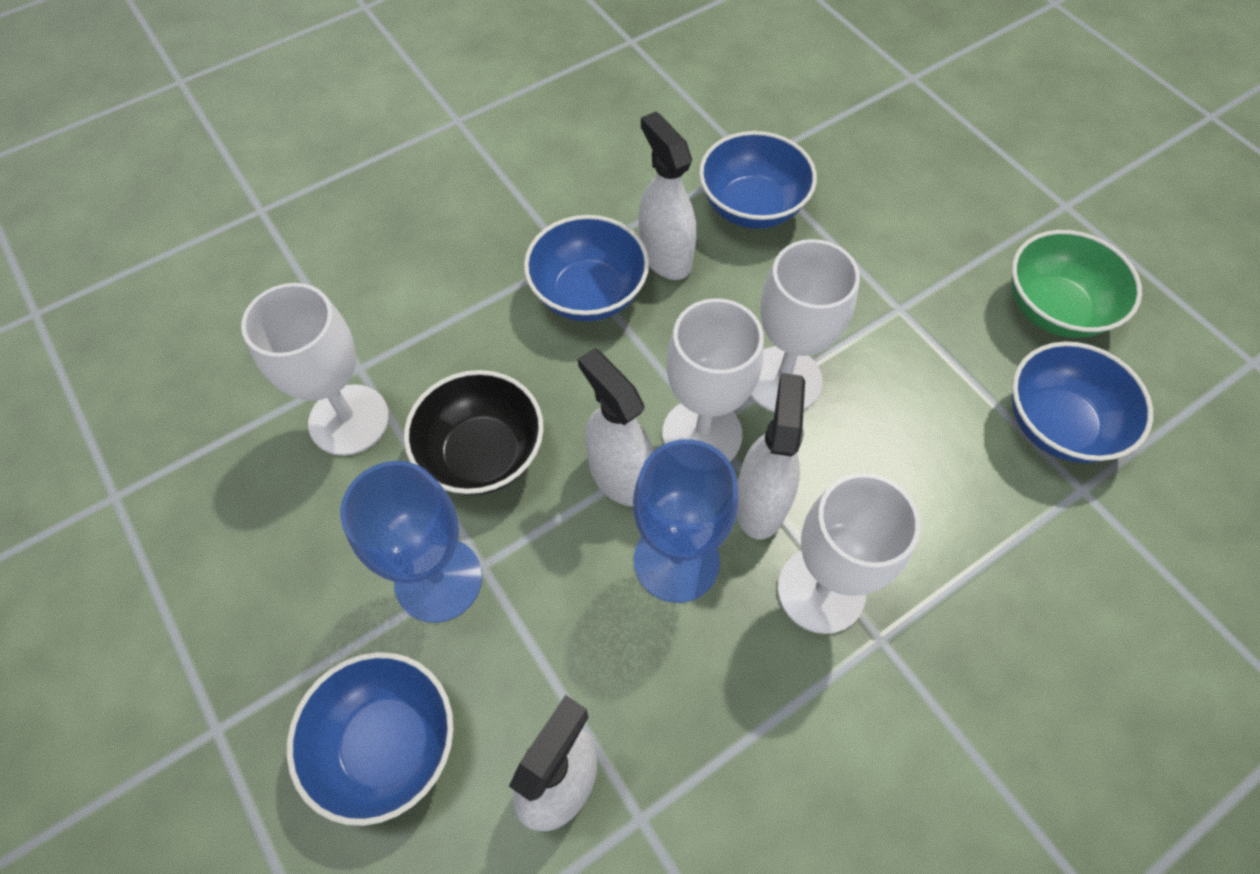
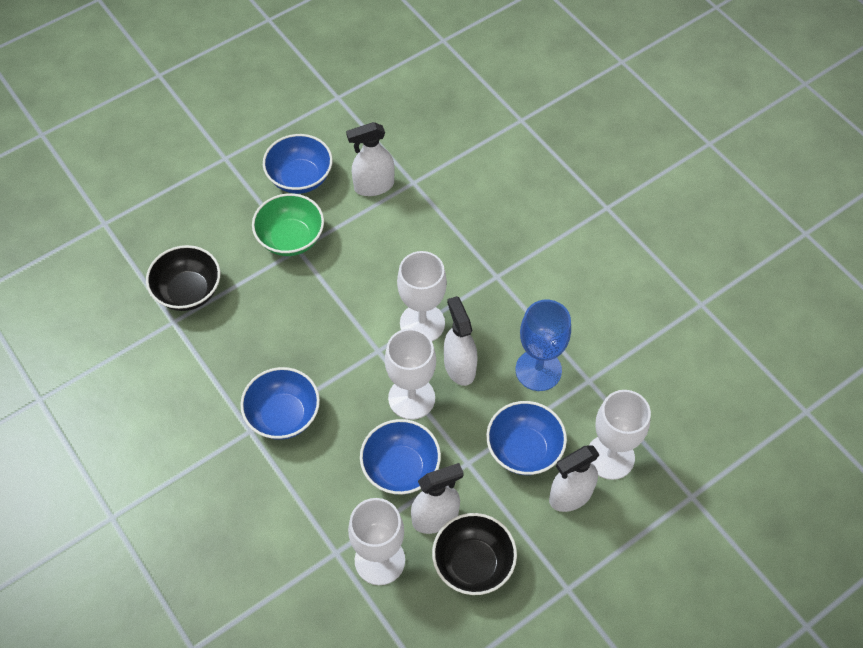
black bowl: 1 -> 2
blue goblet: 2 -> 1

